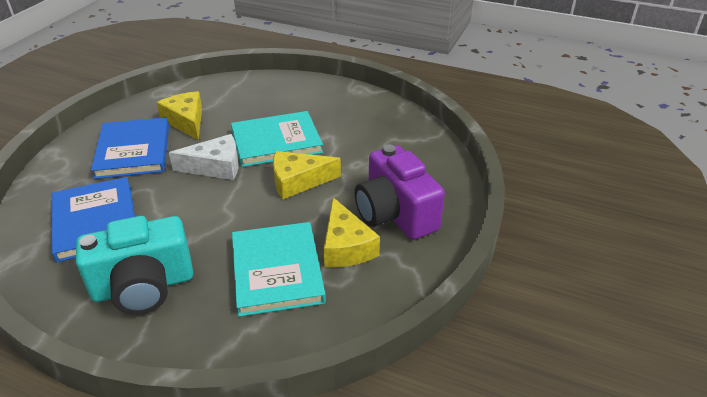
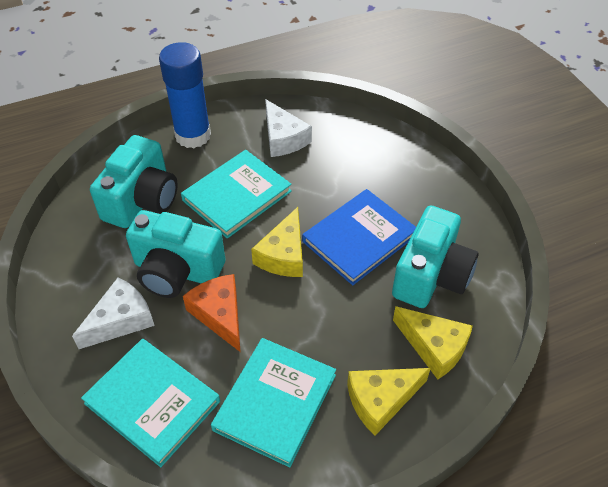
blue book: 2 -> 1
blue glue stick: 0 -> 1
orange cheese: 0 -> 1
purple camera: 1 -> 0
turquoise book: 2 -> 3
turquoise camera: 1 -> 3
white cheese: 1 -> 2

